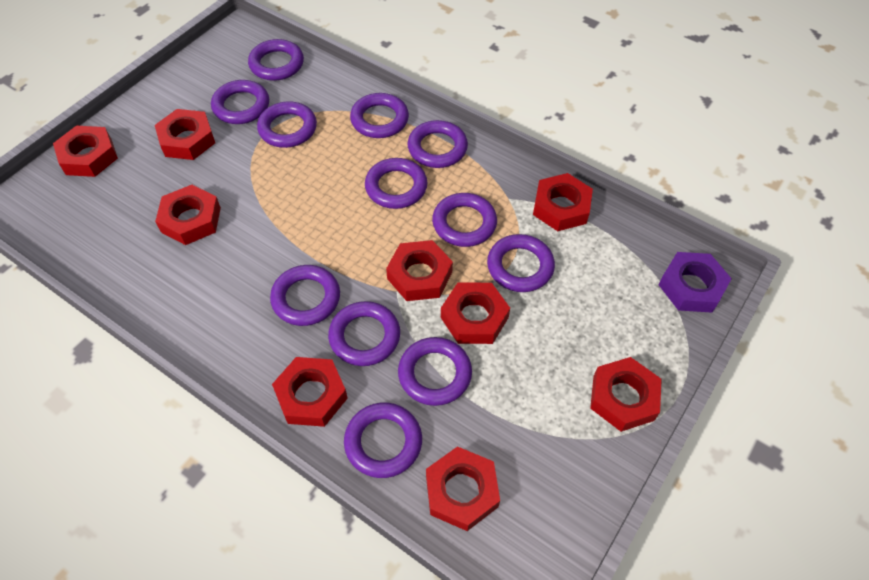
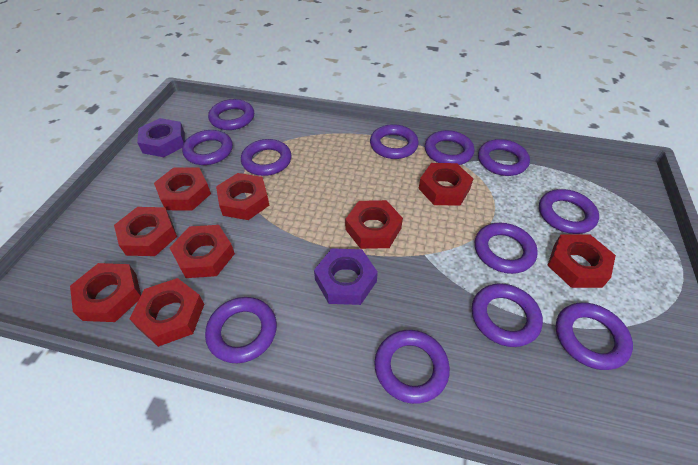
purple nut: 1 -> 2

